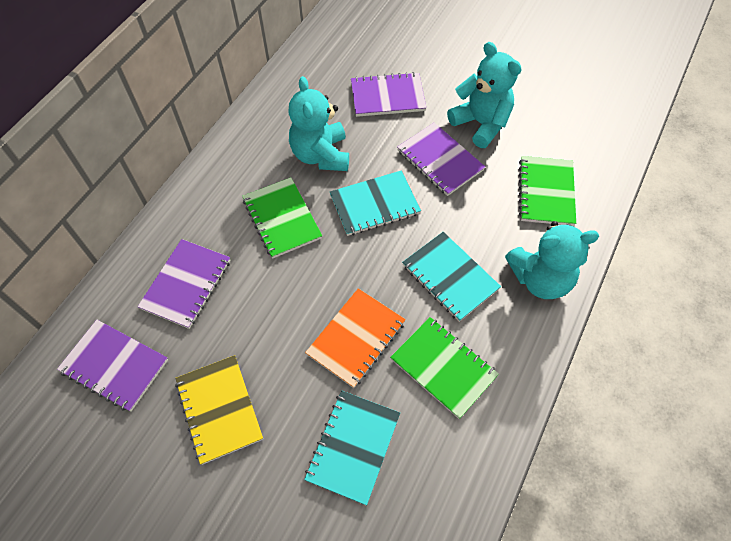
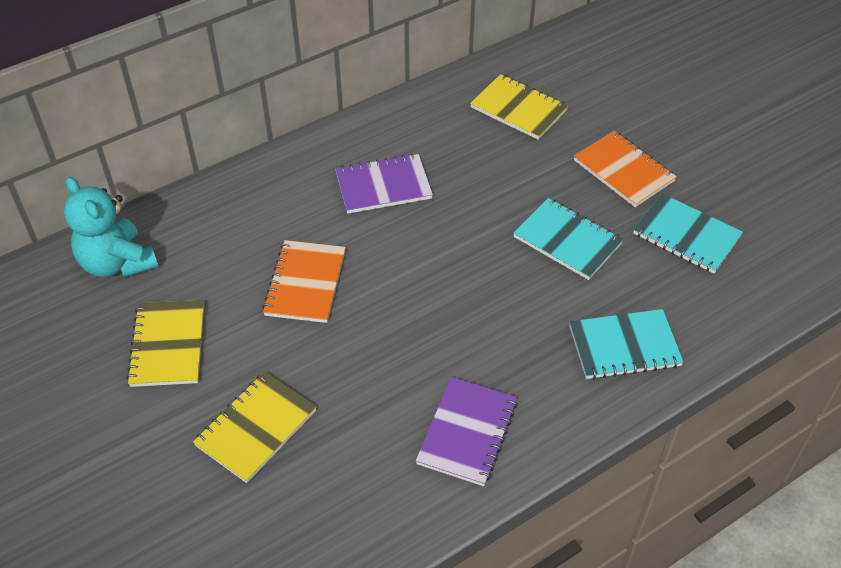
green notebook: 3 -> 0
orange notebook: 1 -> 2
purple notebook: 4 -> 2
turquoise teddy bear: 3 -> 1
yellow notebook: 1 -> 3

